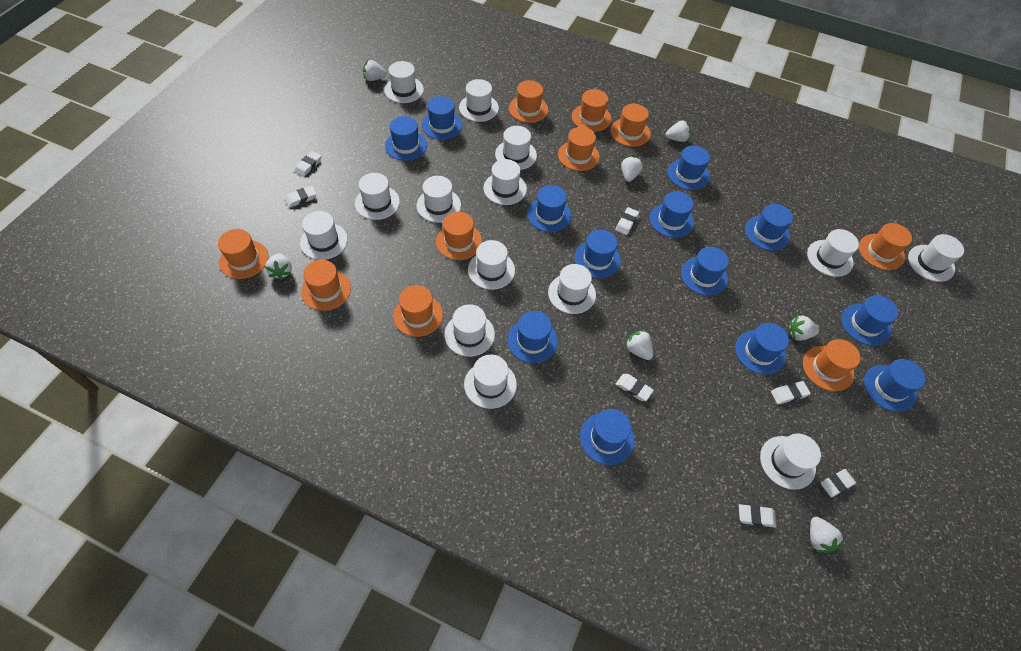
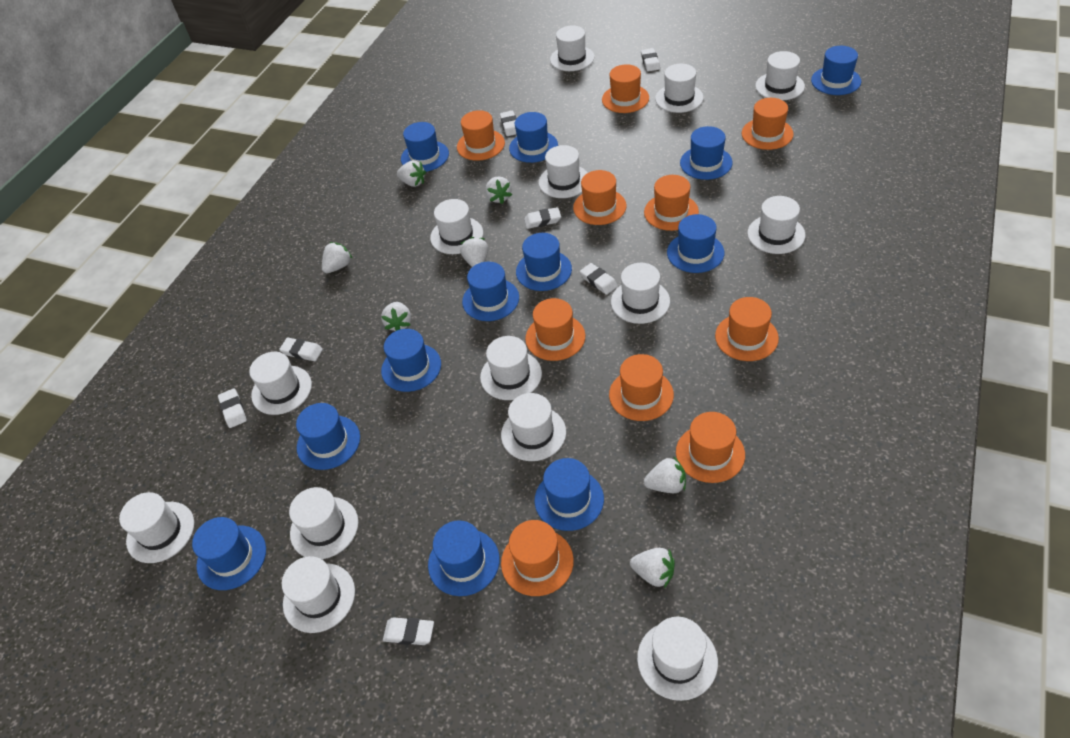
blue hat: 13 -> 12

